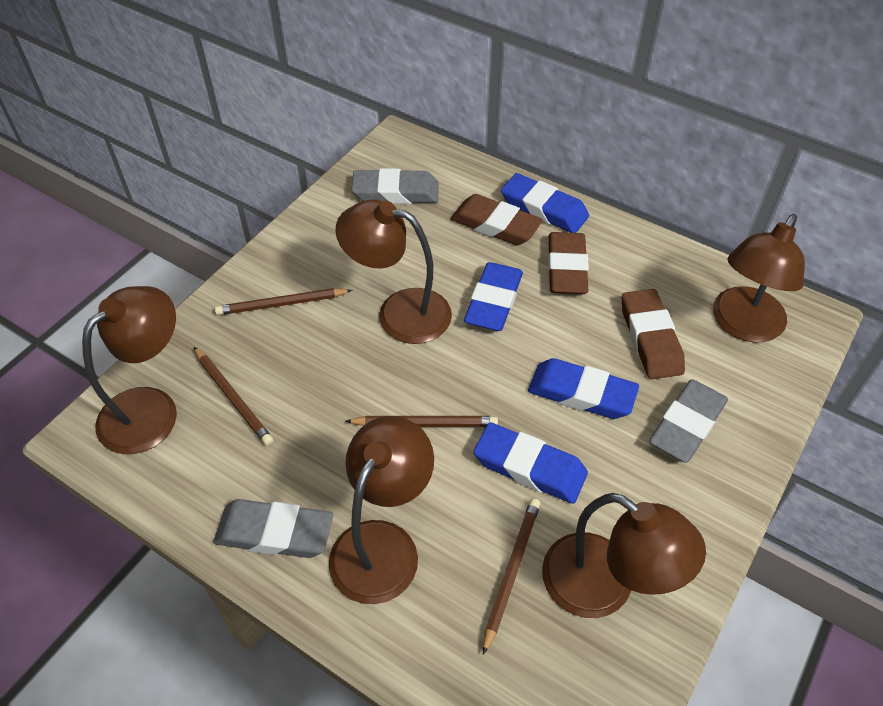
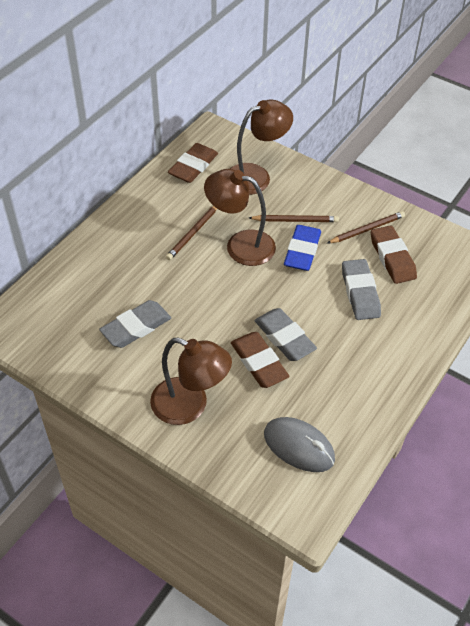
blue eraser: 4 -> 1
brown lamp: 5 -> 3
brown pencil: 4 -> 3
grey mouse: 0 -> 1

